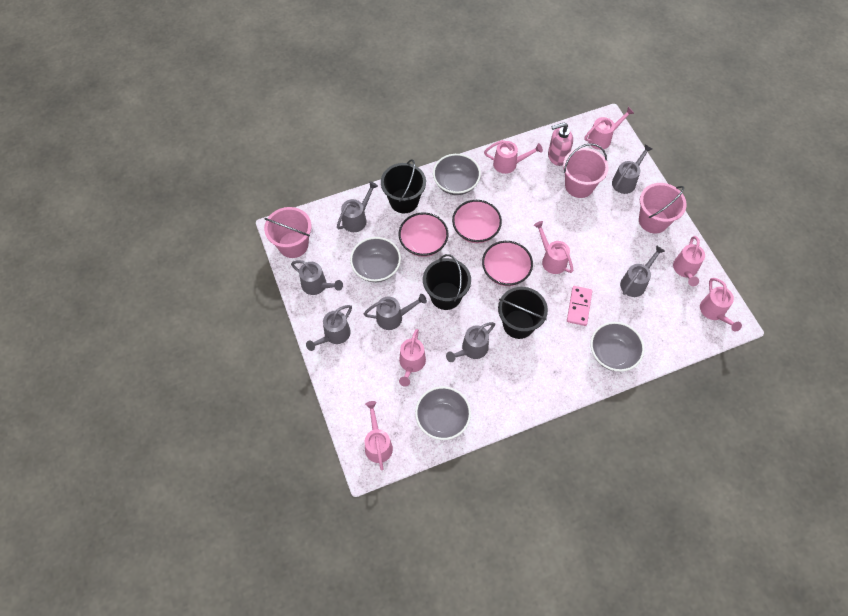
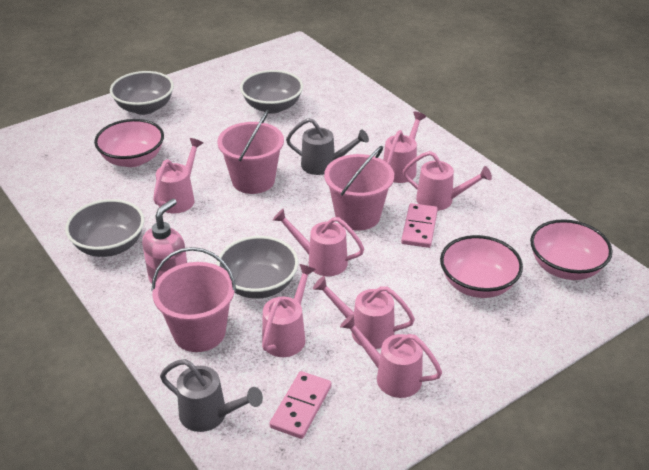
black bucket: 3 -> 0
grey watering can: 7 -> 2
pink domino: 1 -> 2

